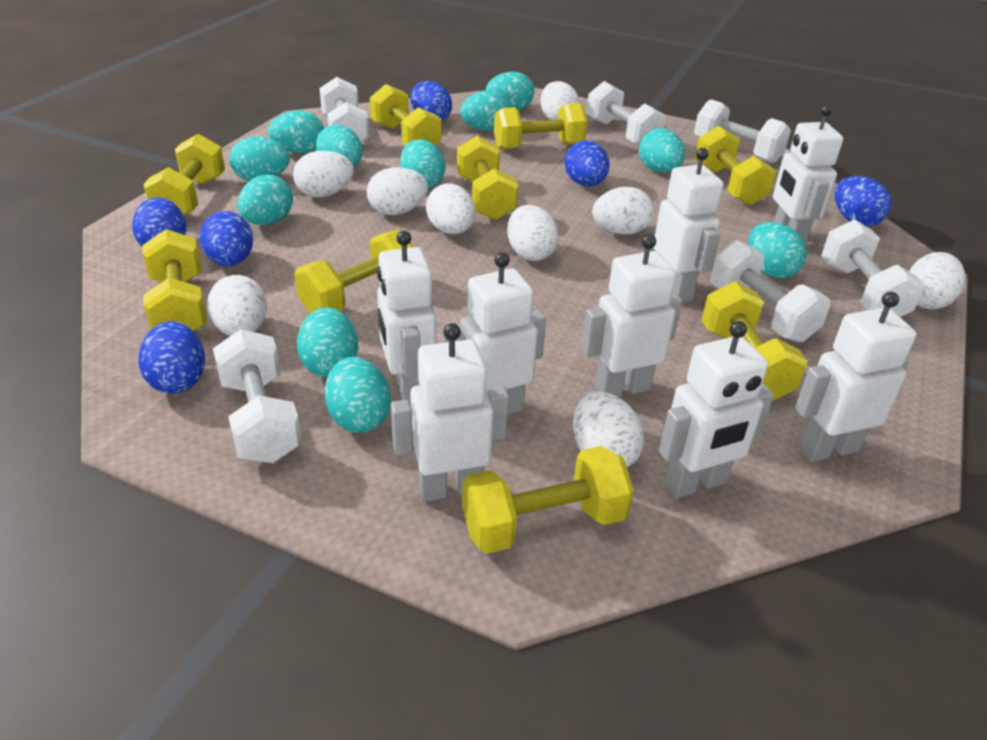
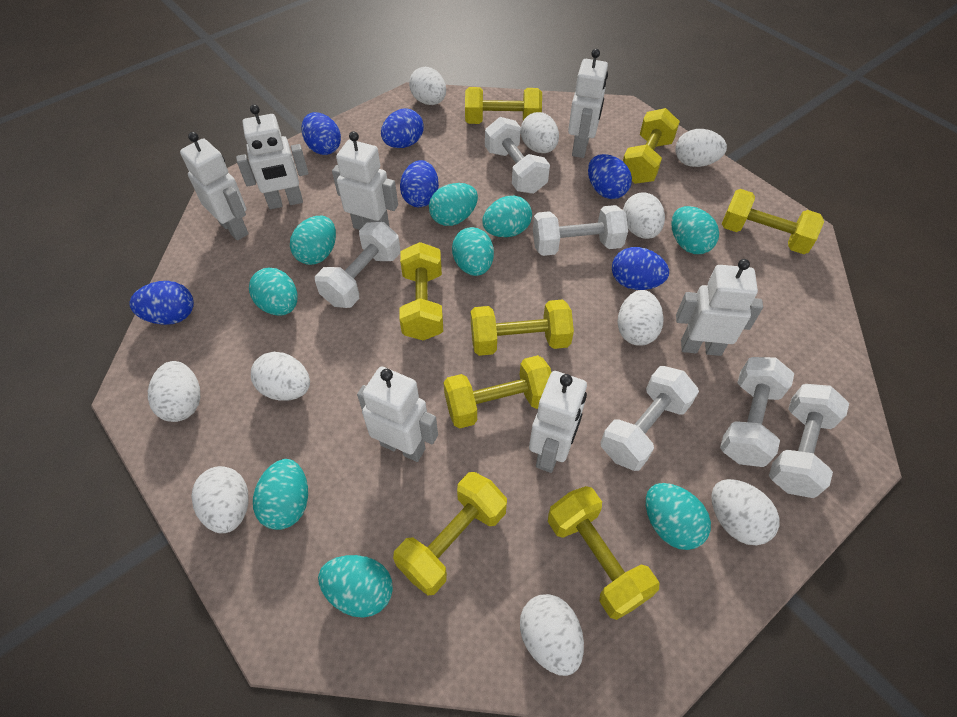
turquoise egg: 11 -> 9
white egg: 9 -> 10
white robot: 8 -> 7
yellow dumbbell: 9 -> 8

